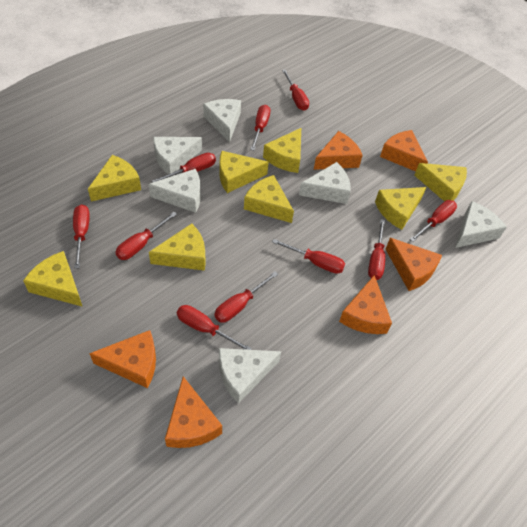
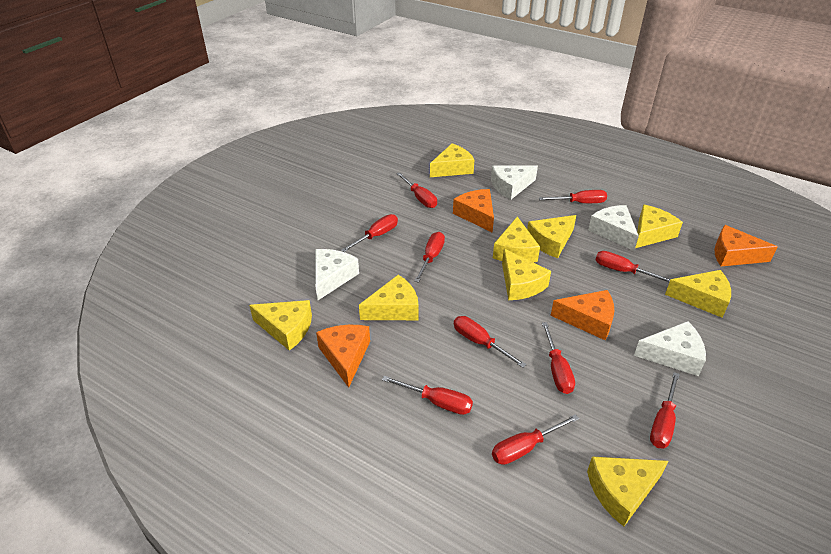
orange cheese: 6 -> 4
white cheese: 6 -> 4
yellow cheese: 8 -> 9

